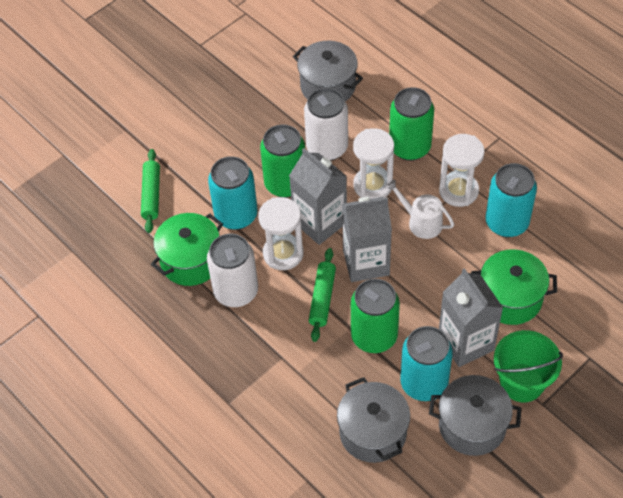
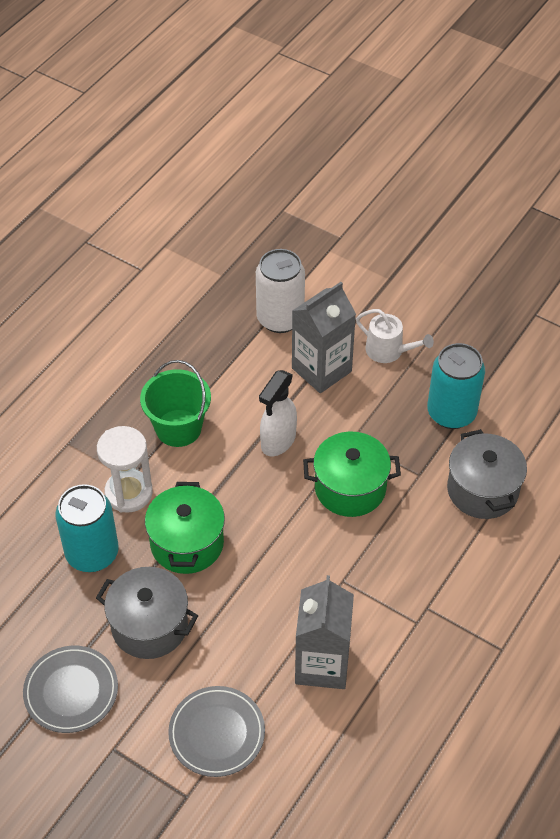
green can: 3 -> 0
green rolling pin: 2 -> 0
grey carton: 3 -> 2
grey plate: 0 -> 2
grey pot: 3 -> 2
turquoise can: 3 -> 2
white can: 2 -> 1
white hourglass: 3 -> 1
white spray bottle: 0 -> 1

